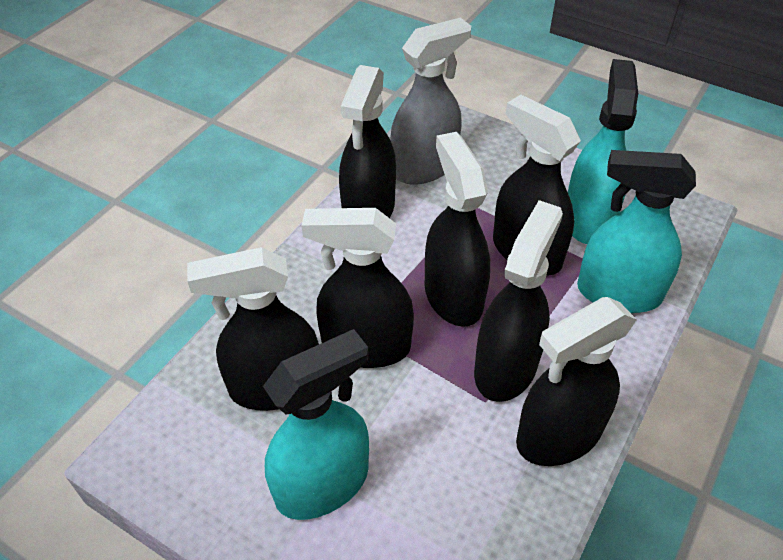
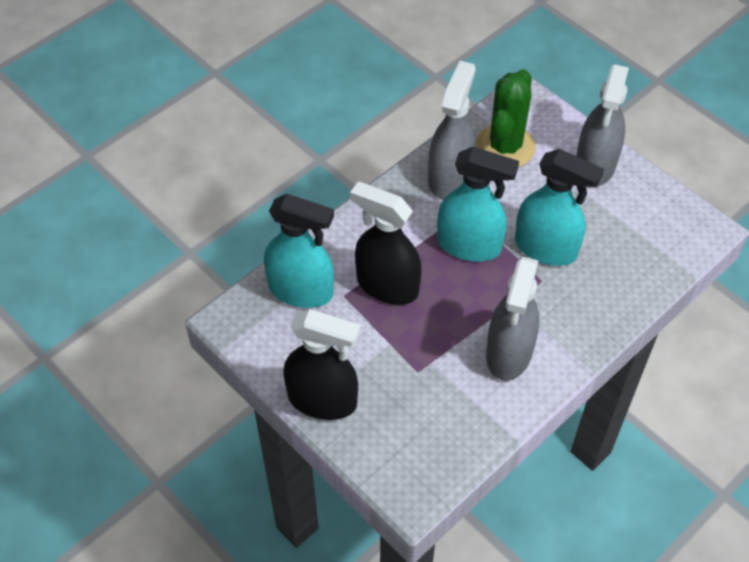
black spray bottle: 7 -> 2
green cactus: 0 -> 1
grey spray bottle: 1 -> 3

